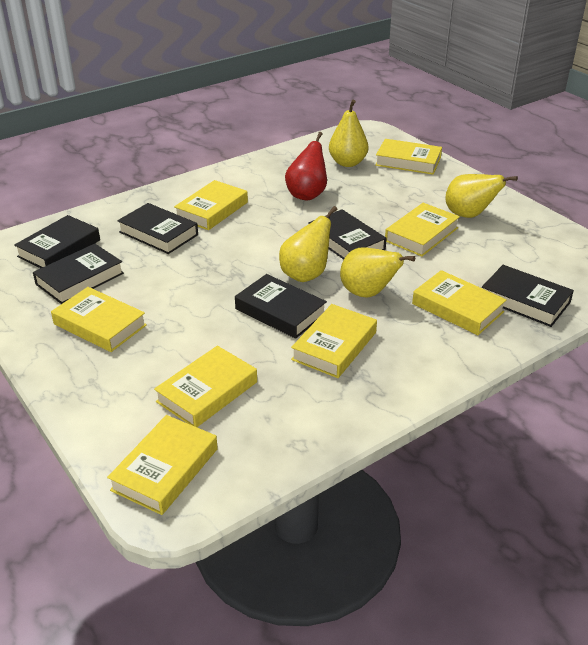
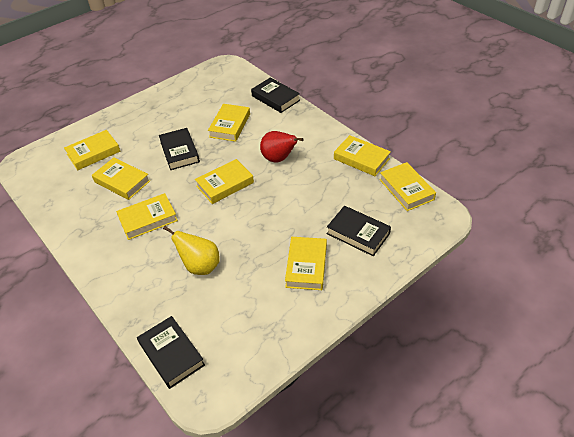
black book: 6 -> 4
yellow pear: 4 -> 1

